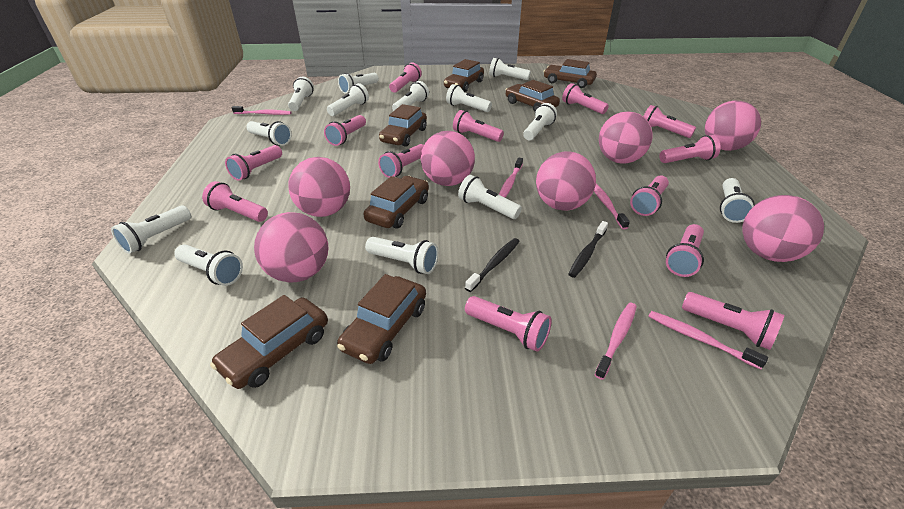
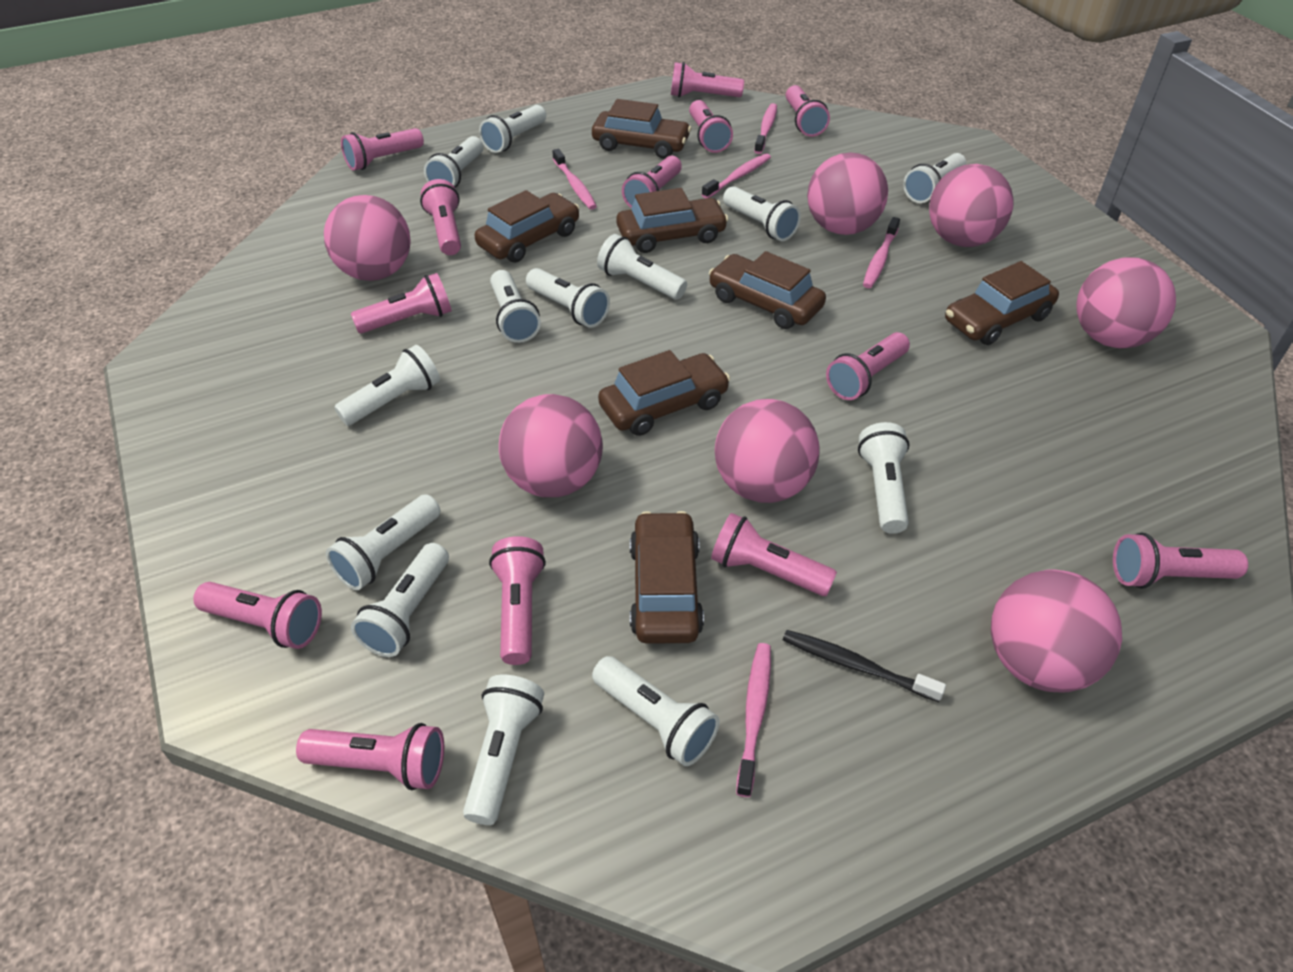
black toothbrush: 2 -> 1

